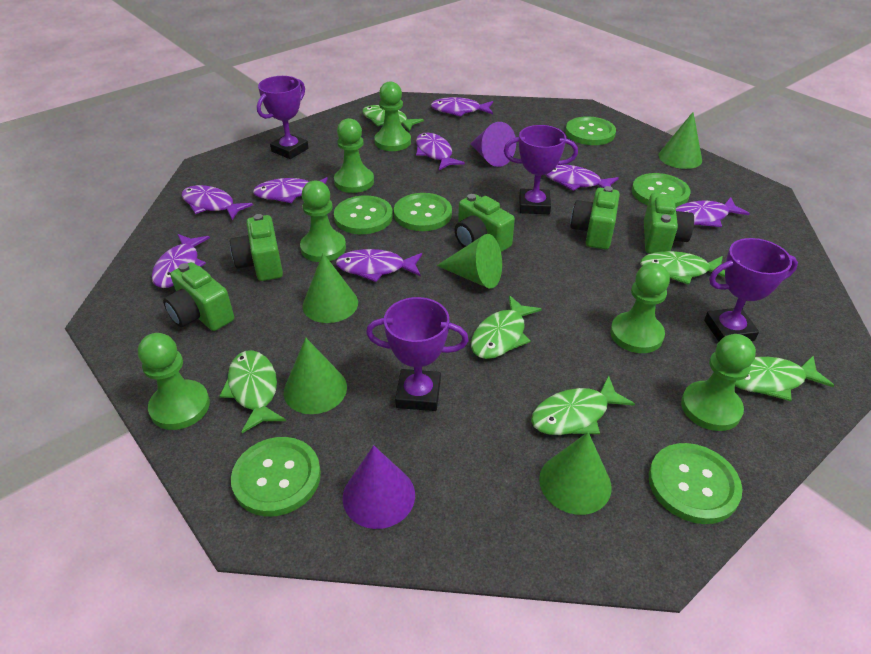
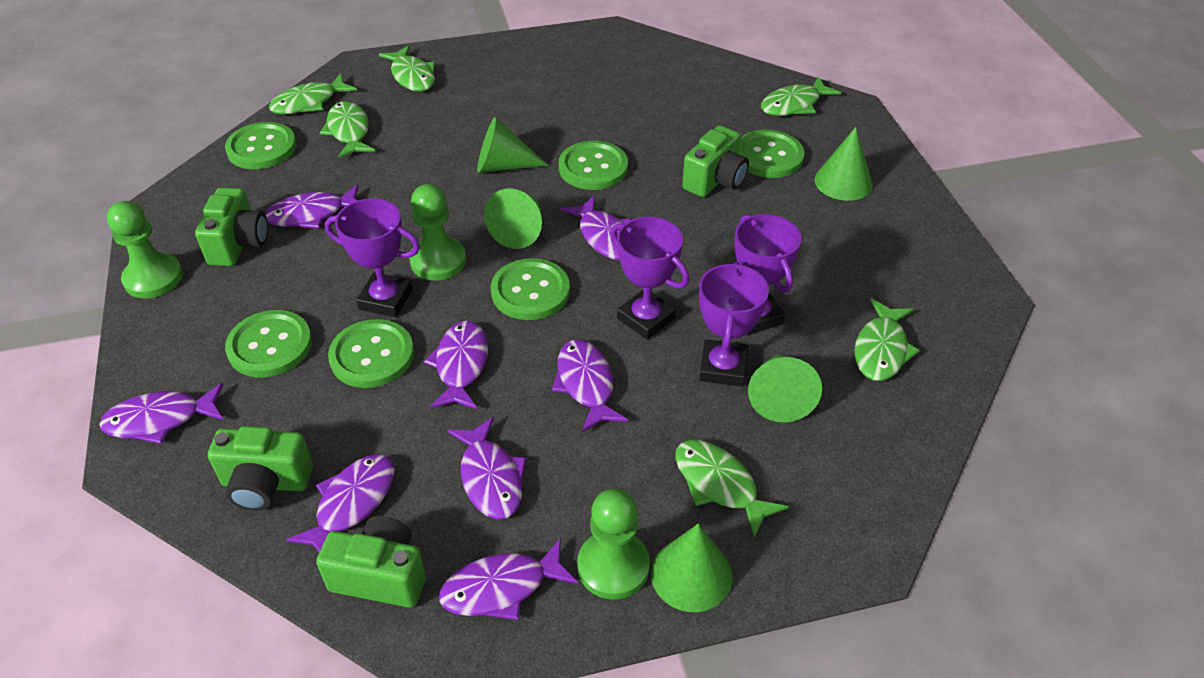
green camera: 5 -> 4
green pawn: 6 -> 3
purple cone: 2 -> 0

